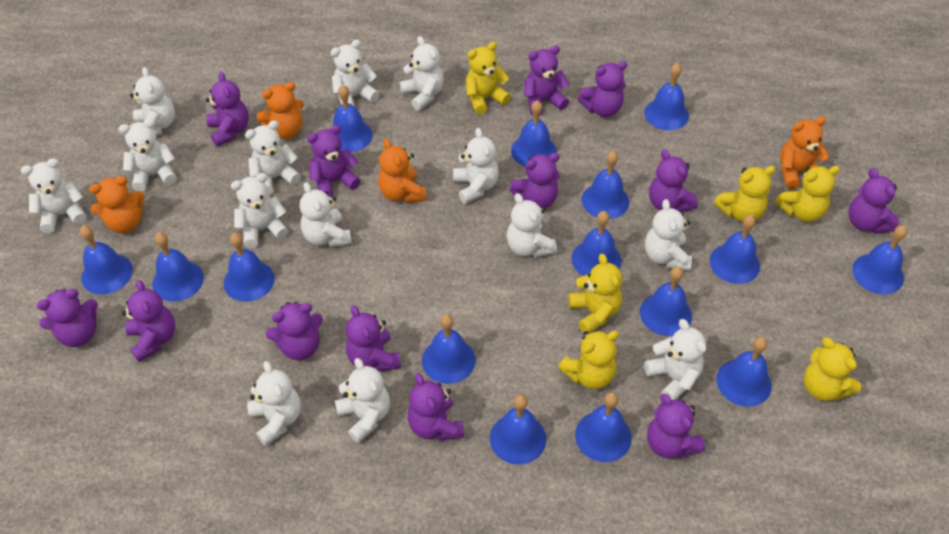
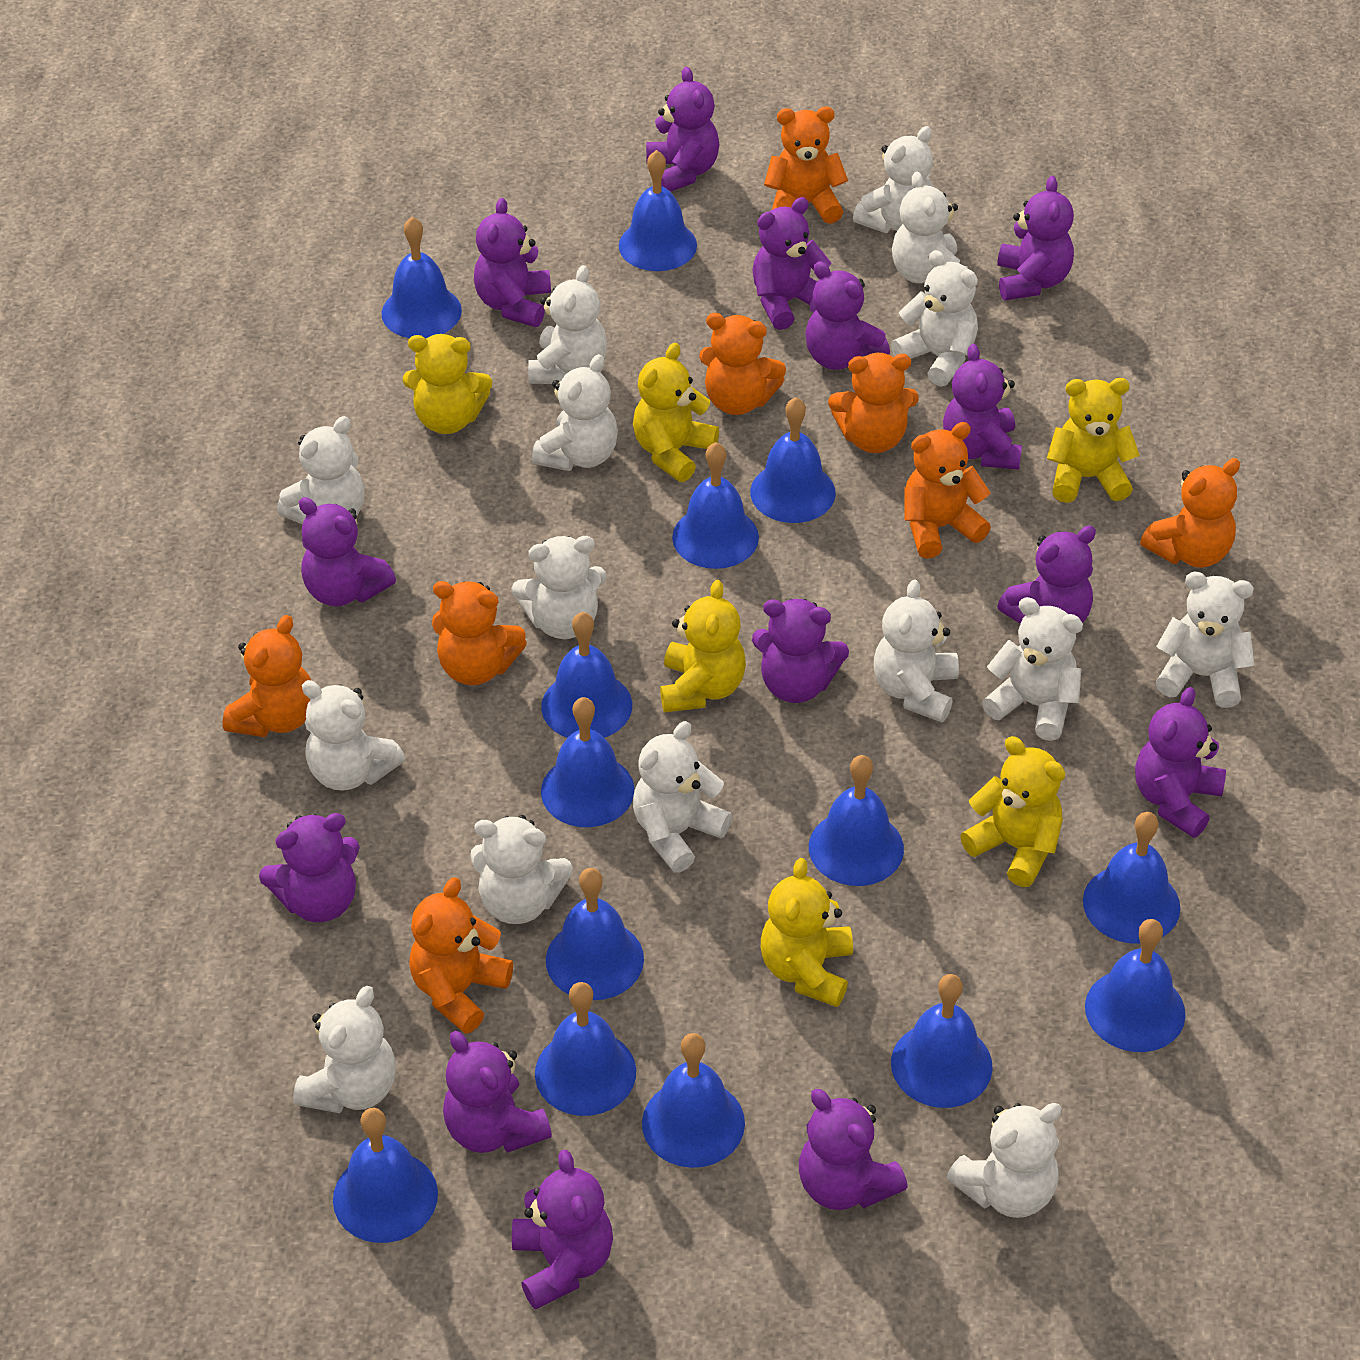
blue bell: 15 -> 14
orange teddy bear: 4 -> 8
purple teddy bear: 13 -> 14
white teddy bear: 14 -> 15

